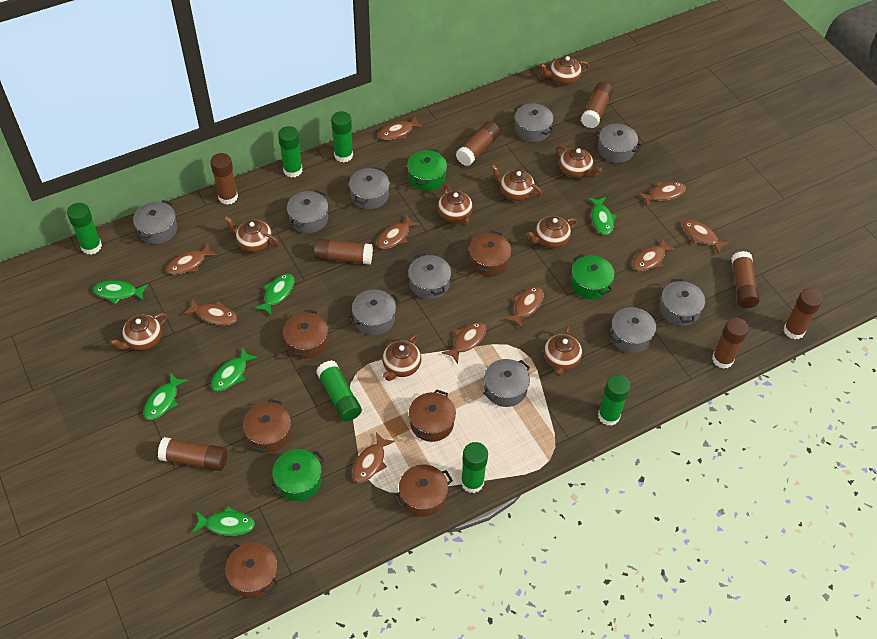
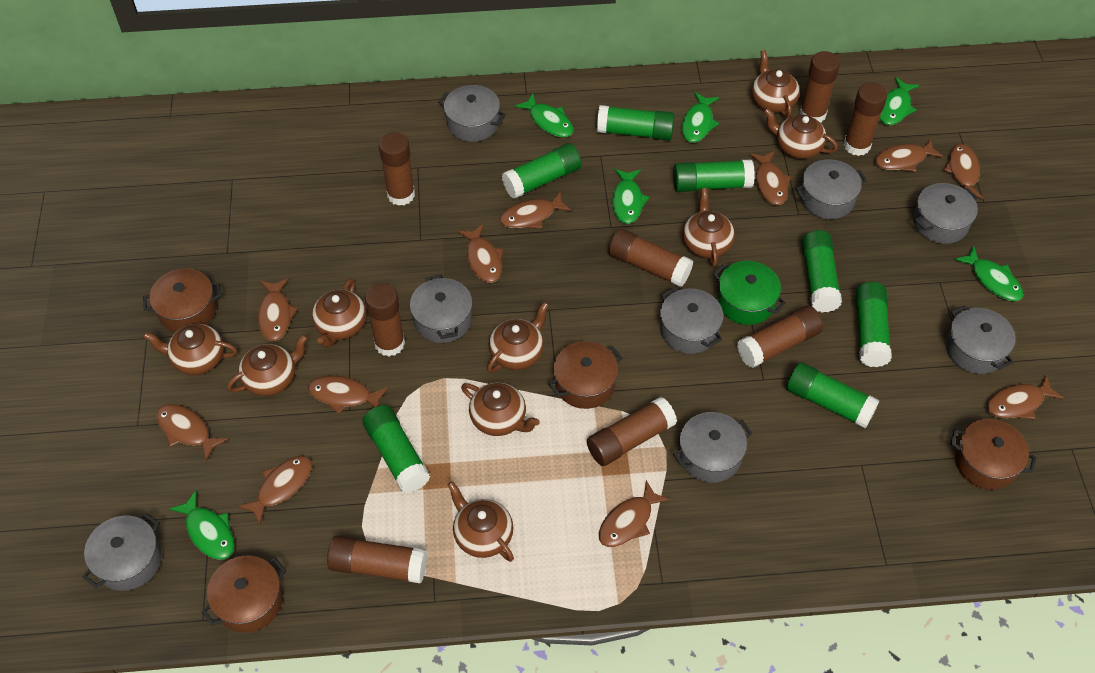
brown fish: 10 -> 11
brown pot: 6 -> 4
green glue stick: 6 -> 7
green pot: 3 -> 1
grey pot: 10 -> 8

